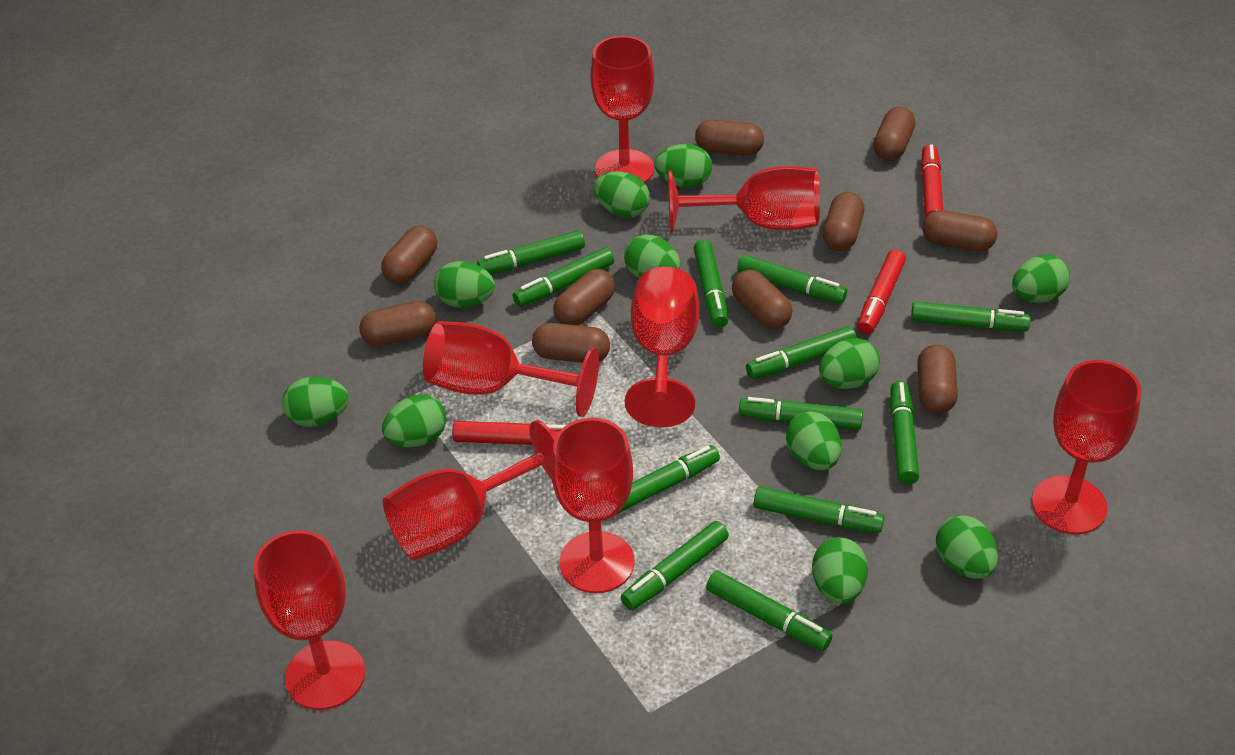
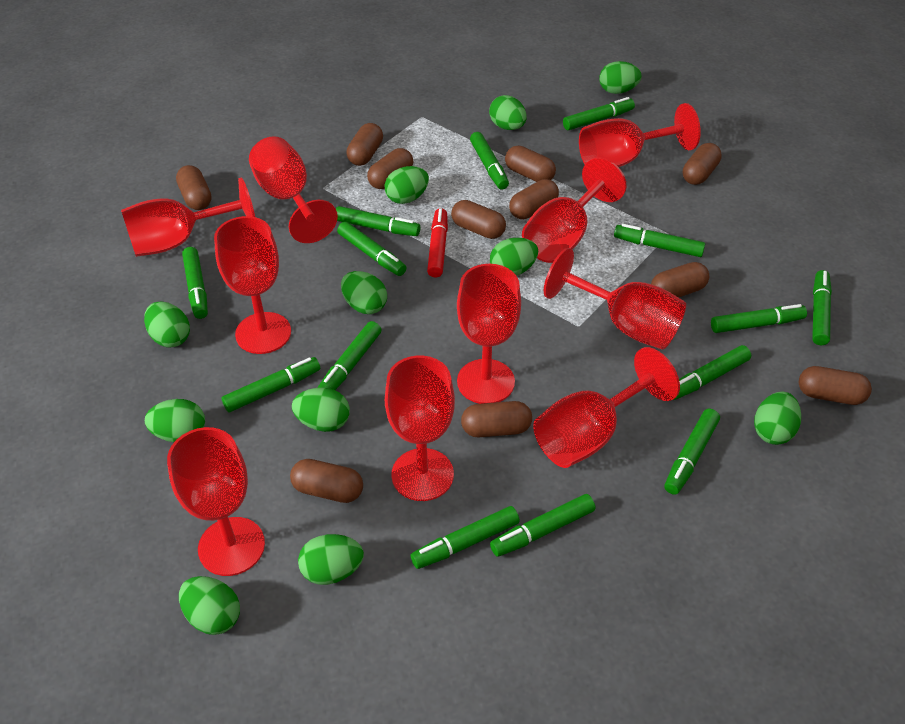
brown capsule: 10 -> 11
green marker: 12 -> 14
red goblet: 8 -> 10
red marker: 3 -> 1

